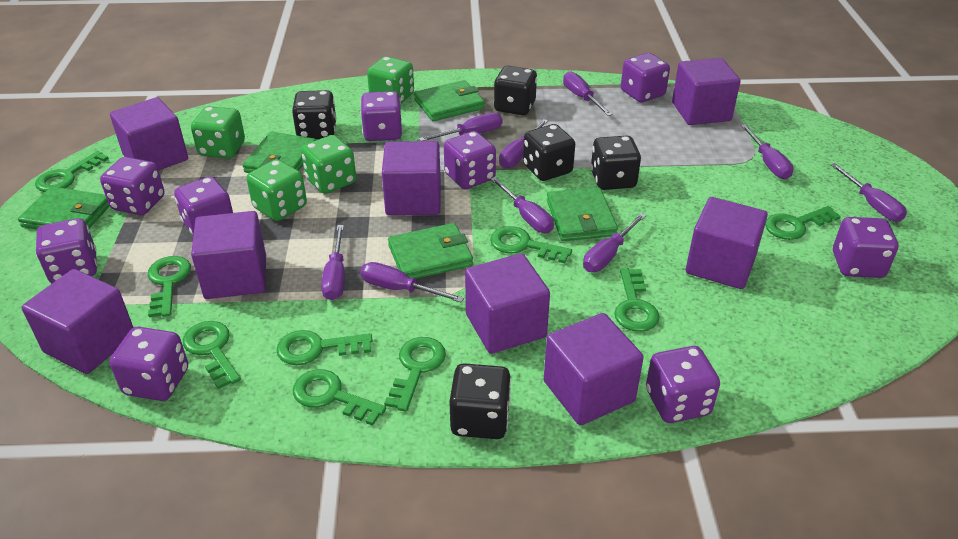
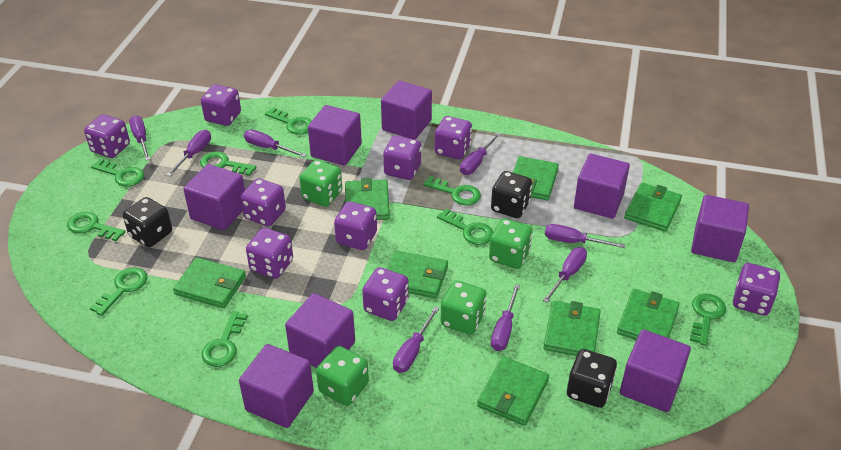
black dice: 5 -> 3
green wallet: 5 -> 8
purple screwdriver: 9 -> 8

